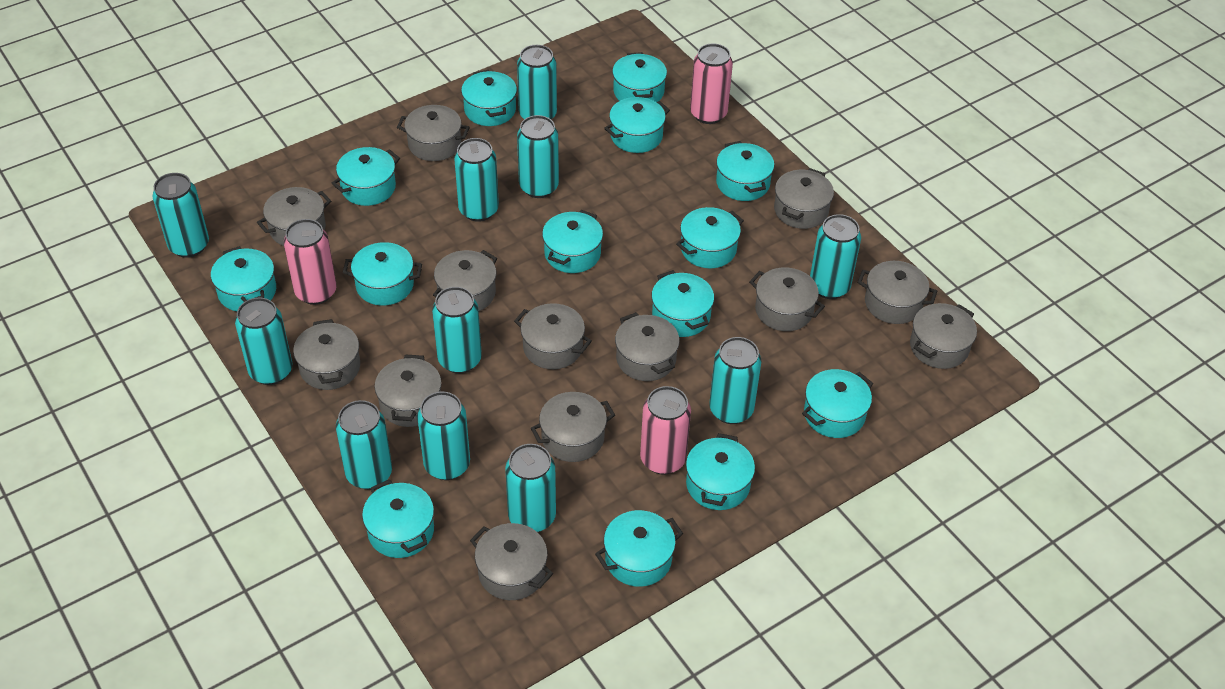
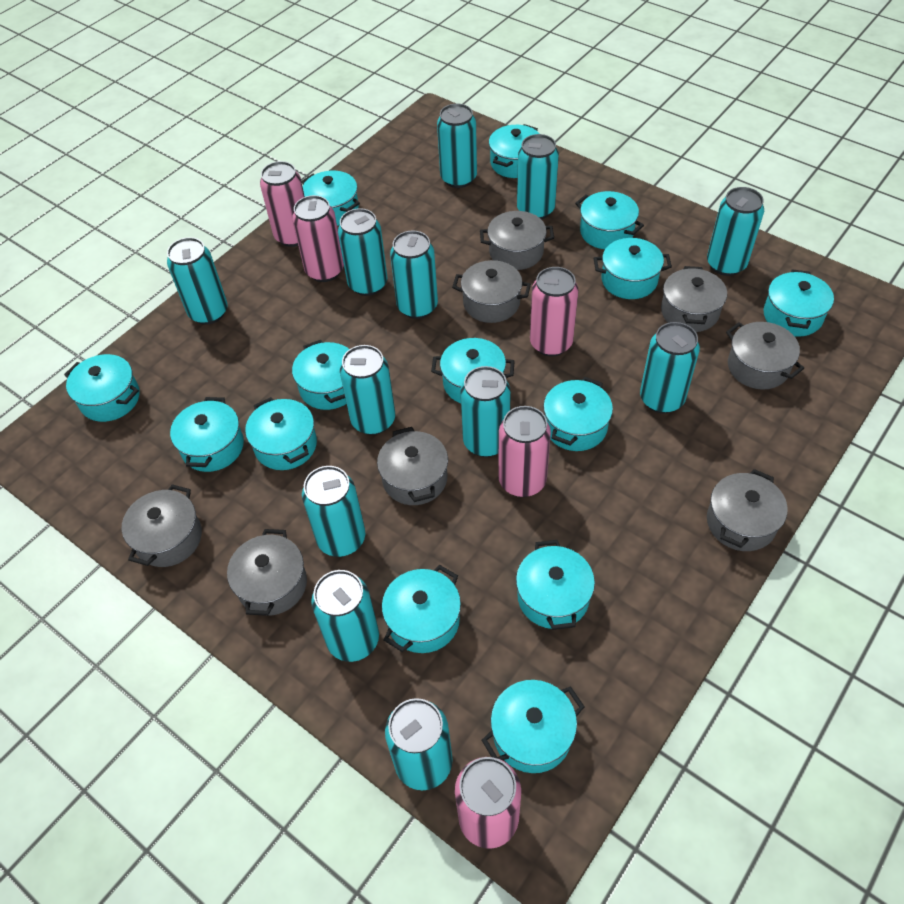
grey pot: 13 -> 8
pink can: 3 -> 5
turquoise can: 11 -> 12

